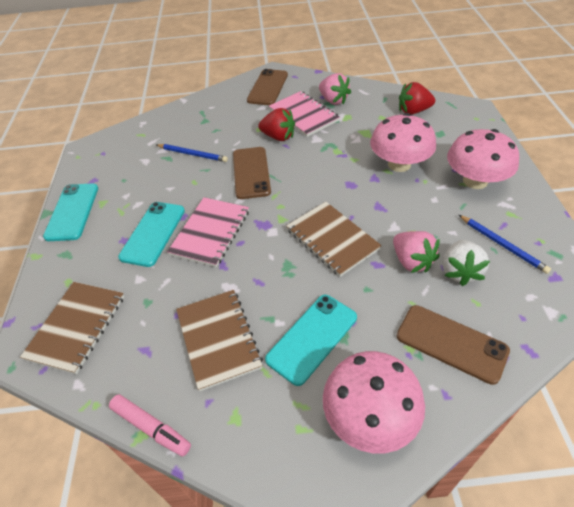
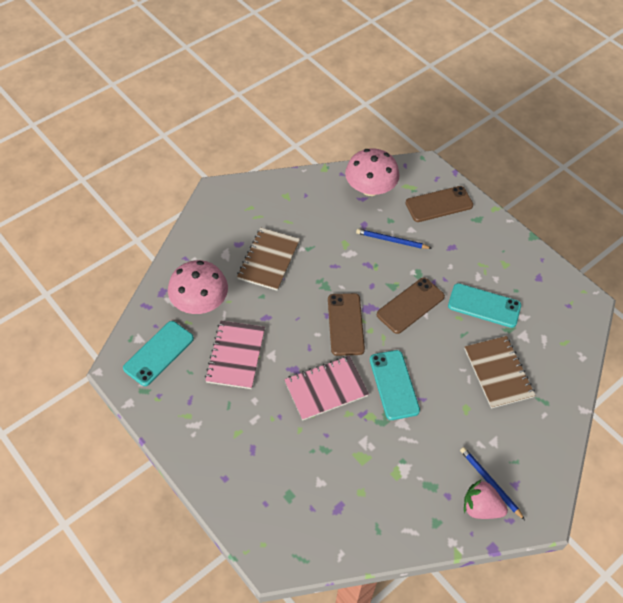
brown notebook: 3 -> 2
pink marker: 1 -> 0
pink mushroom: 3 -> 2
pink strawberry: 2 -> 1
red strawberry: 2 -> 0
white strawberry: 1 -> 0

